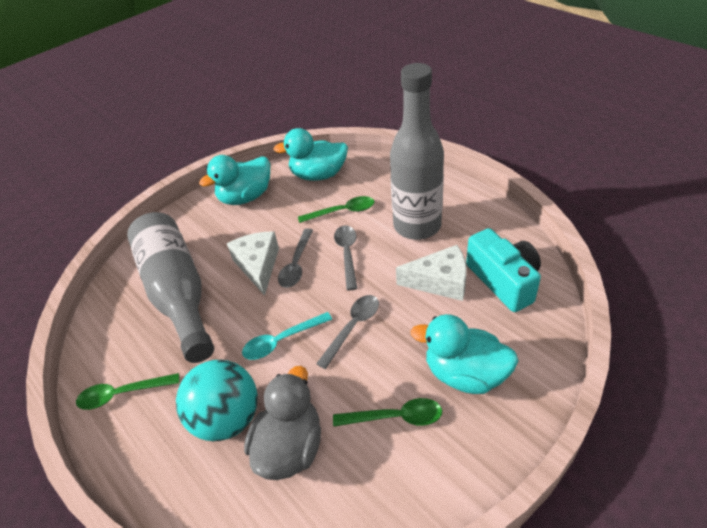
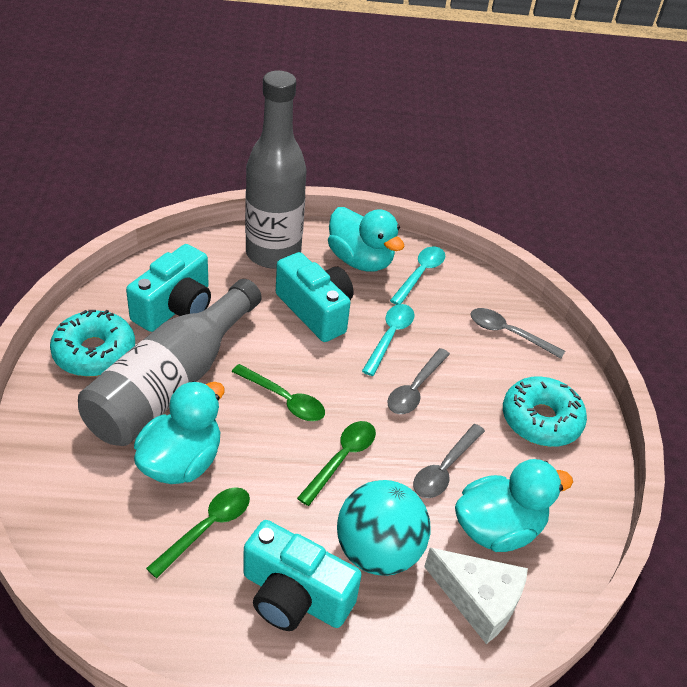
grey duck: 1 -> 0
turquoise camera: 1 -> 3
turquoise donut: 0 -> 2
turquoise spoon: 1 -> 2
white cheese: 2 -> 1

